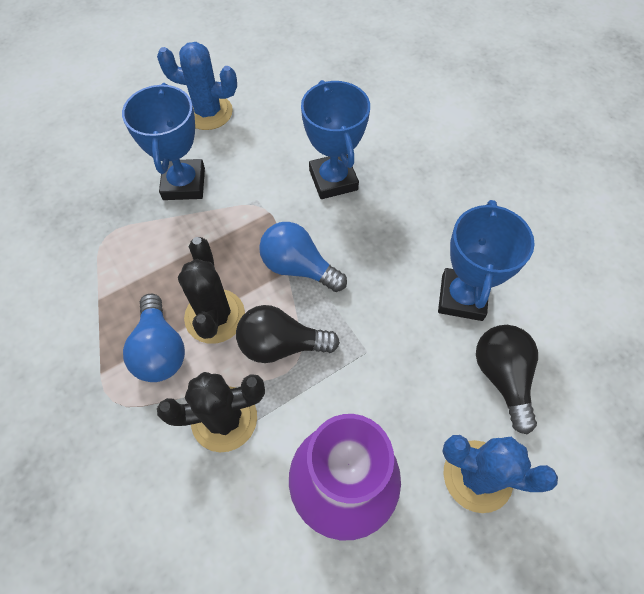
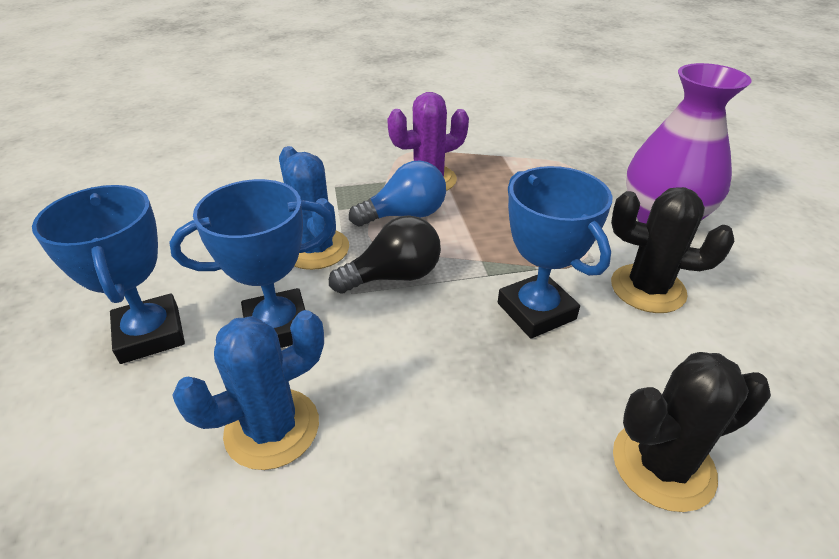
black light bulb: 2 -> 1
blue light bulb: 2 -> 1
purple cactus: 0 -> 1

